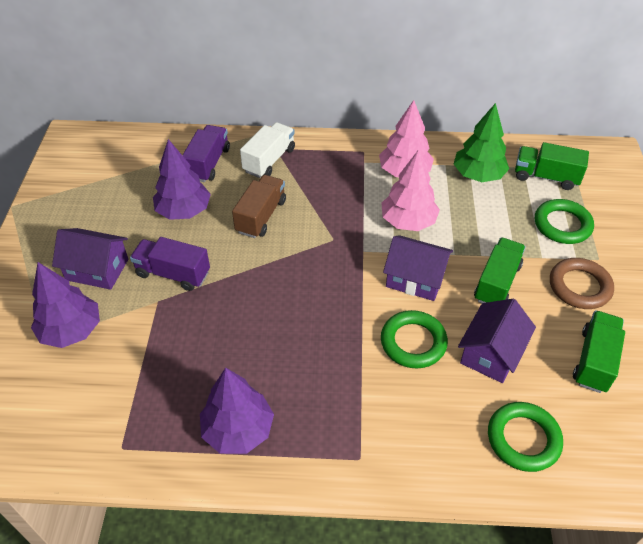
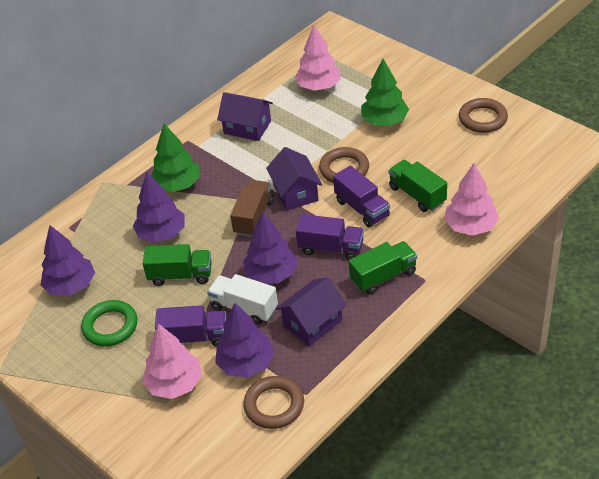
brown ring: 1 -> 3
green ring: 3 -> 1
green tree: 1 -> 2
pink tree: 2 -> 3
purple tree: 3 -> 4
purple truck: 2 -> 3

